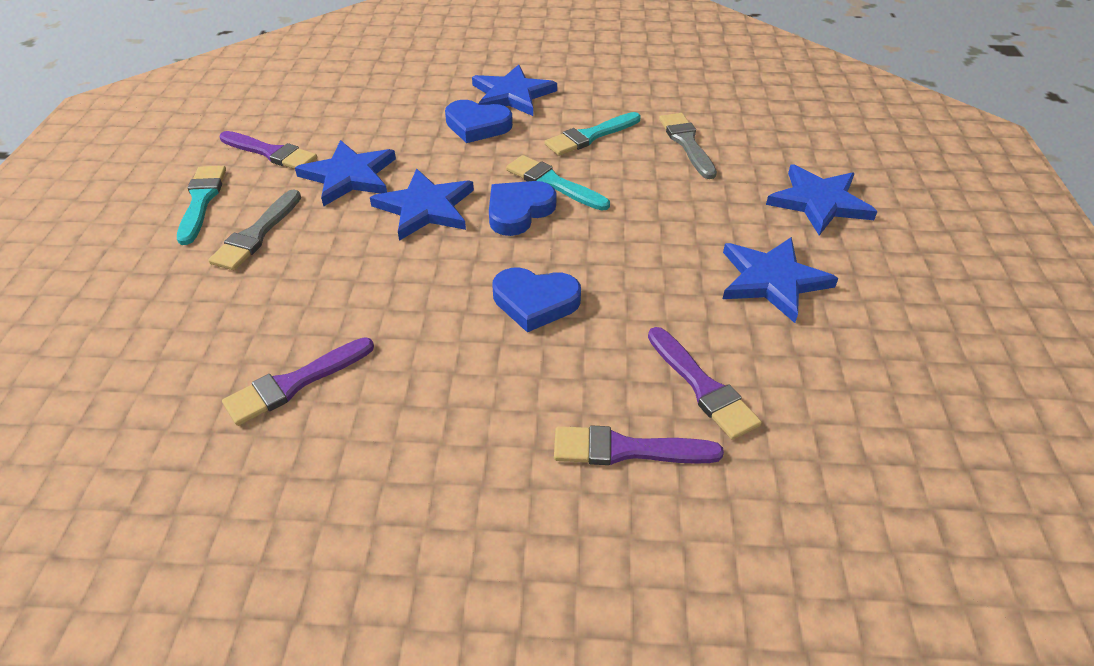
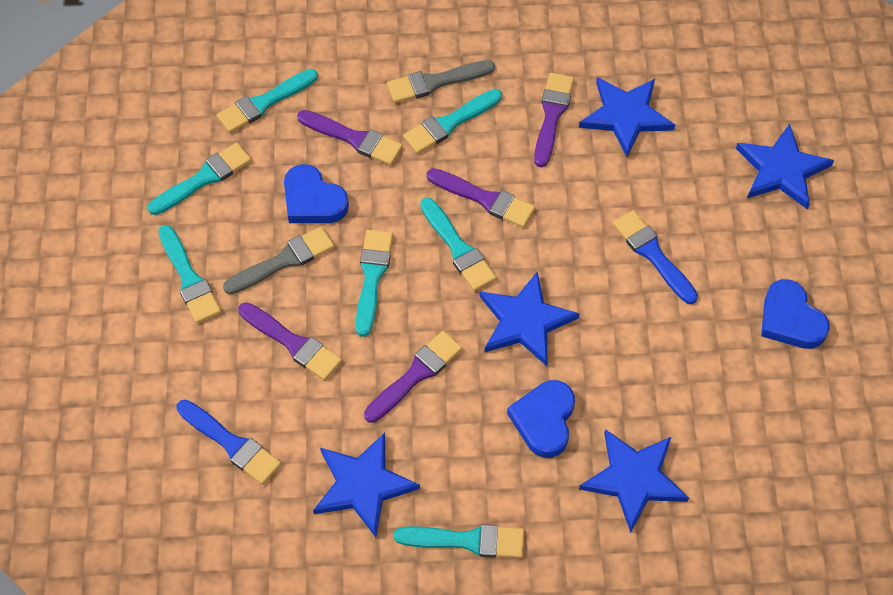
blue brush: 0 -> 2
purple brush: 4 -> 5
turquoise brush: 3 -> 7

